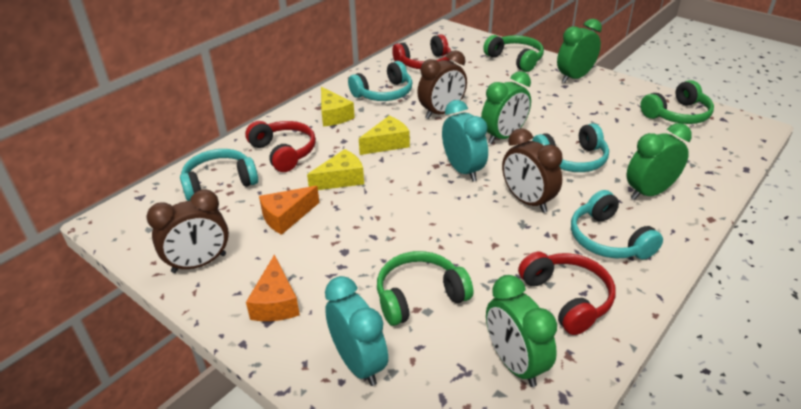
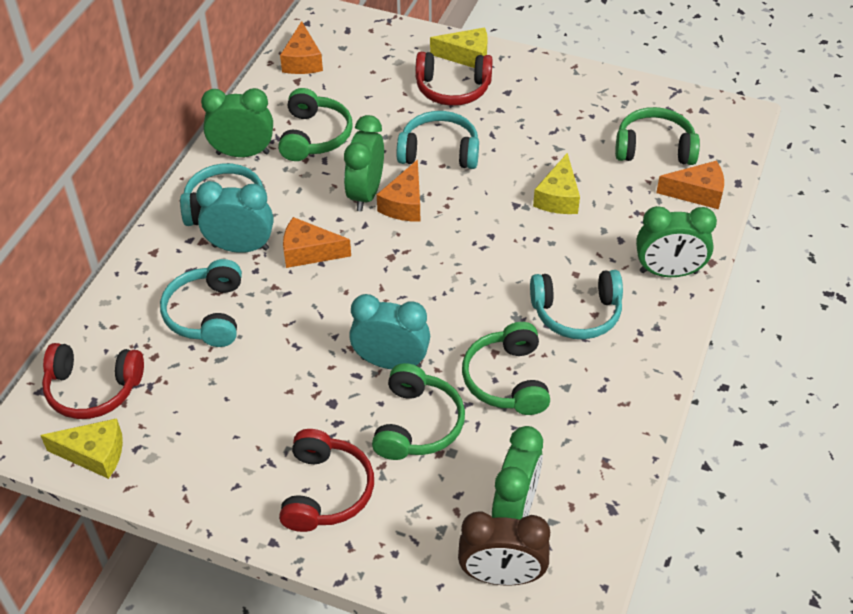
brown clock: 3 -> 1
green headphones: 3 -> 4
orange cheese: 2 -> 4

